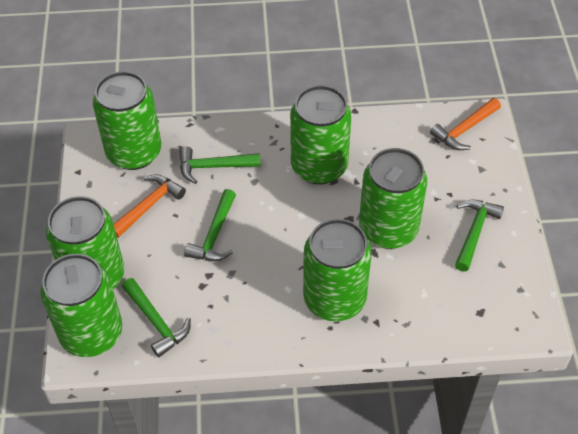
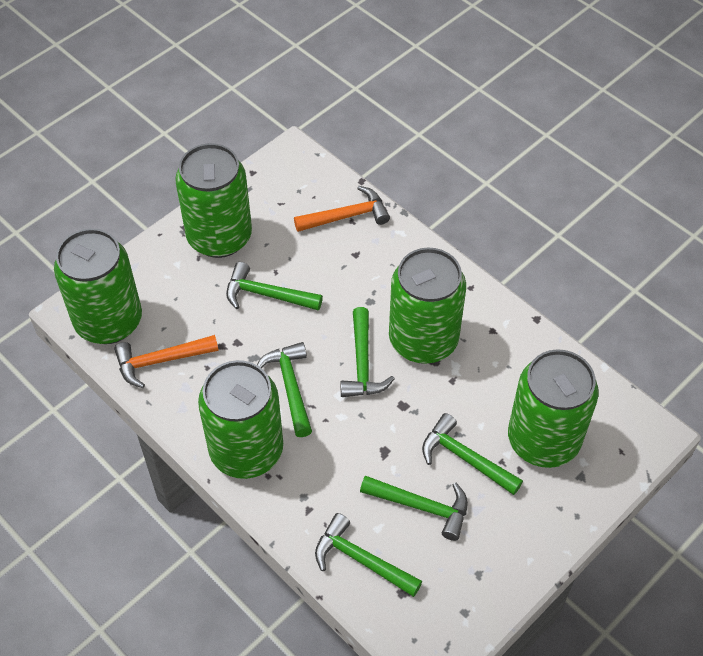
green can: 6 -> 5
green hammer: 4 -> 6

